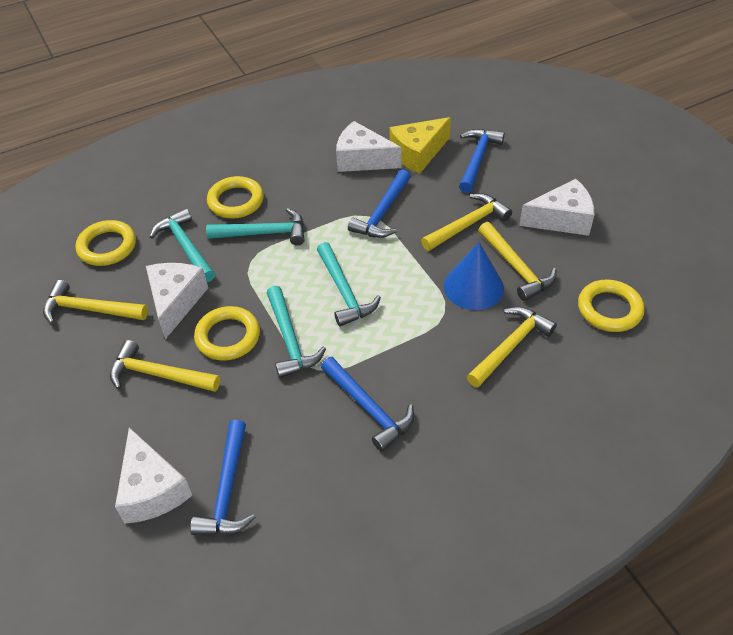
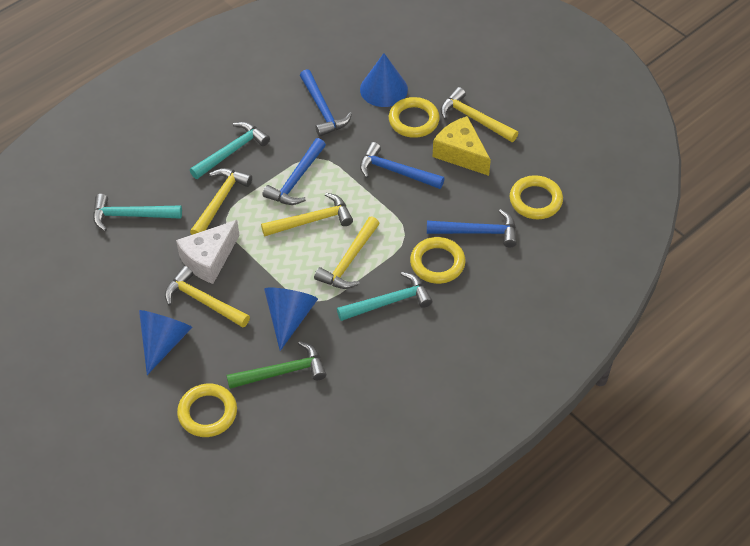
blue cone: 1 -> 3
green hammer: 0 -> 1
turquoise hammer: 4 -> 3
white cheese: 4 -> 1

